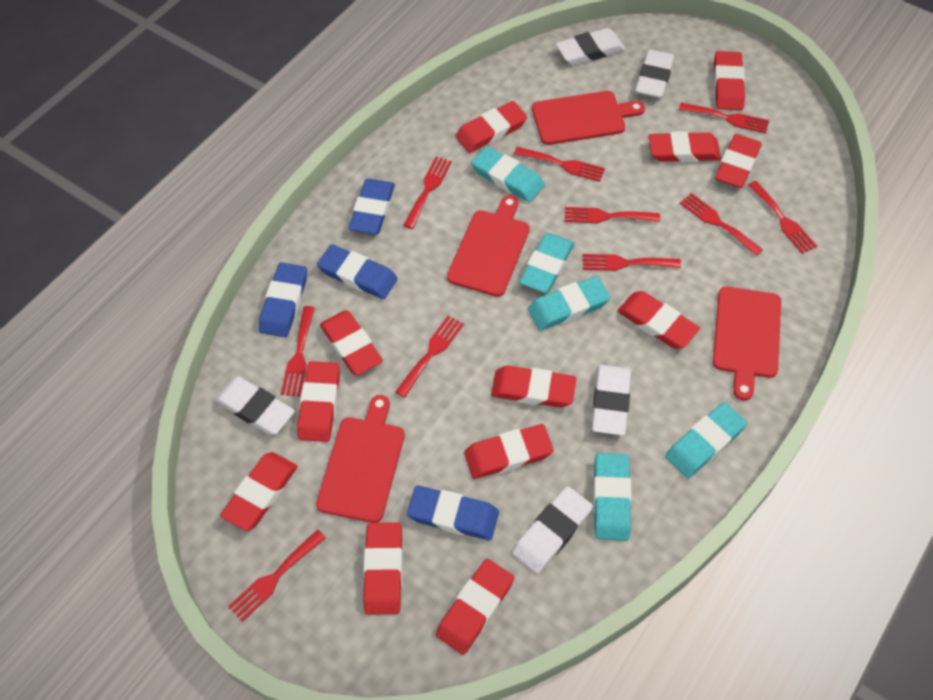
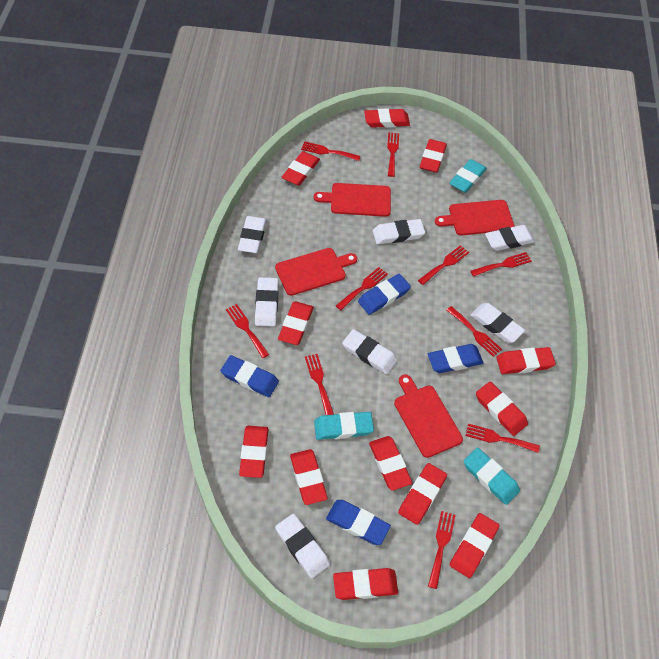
turquoise eraser: 5 -> 3
white eraser: 5 -> 7

